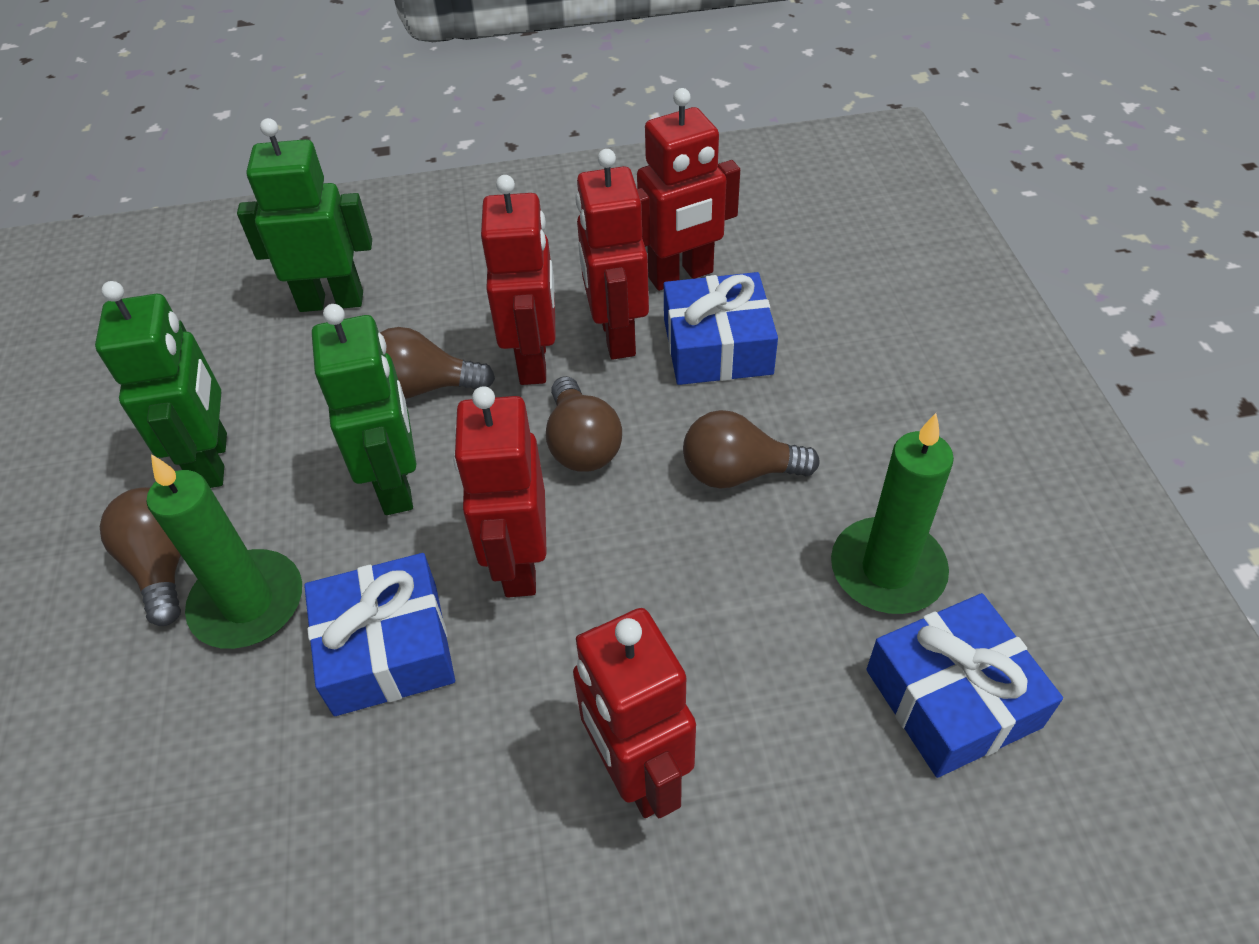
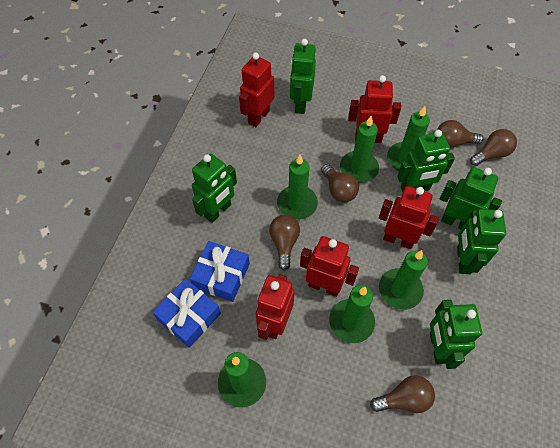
blue gift: 3 -> 2
brown light bulb: 4 -> 5
green candle: 2 -> 6
green robot: 3 -> 6

